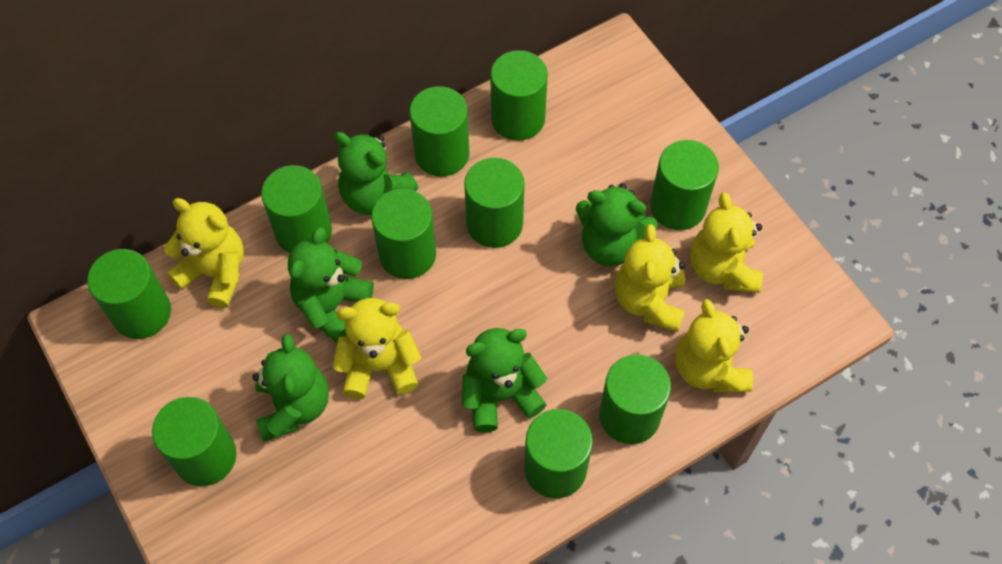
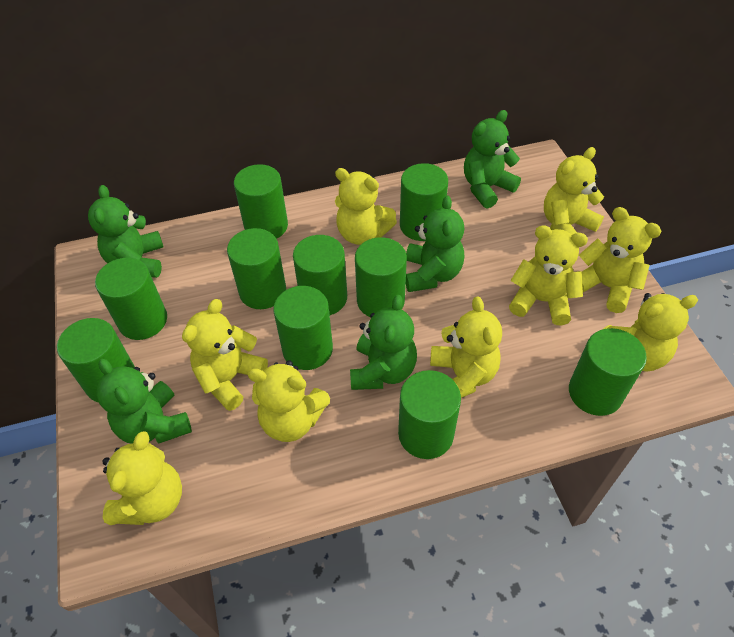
yellow teddy bear: 5 -> 9

